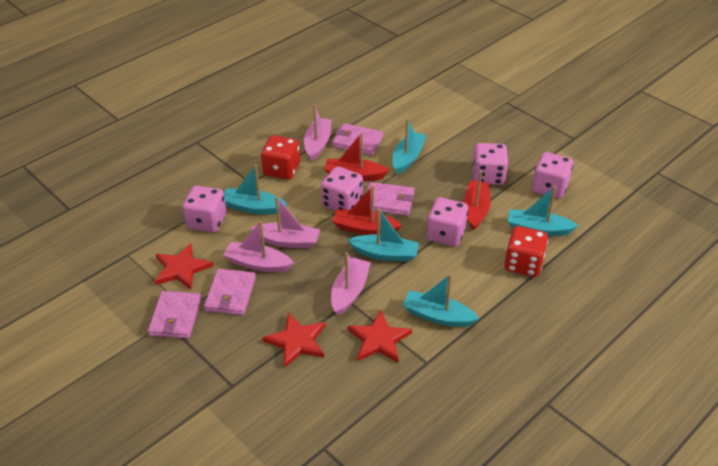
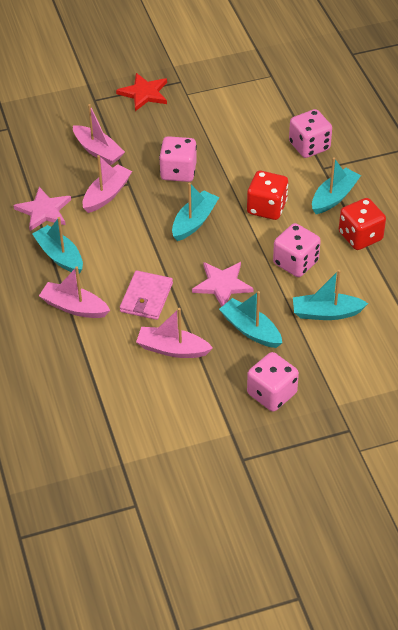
pink dice: 5 -> 4
pink star: 0 -> 2
pink wallet: 4 -> 1
red boat: 3 -> 0
red star: 3 -> 1

